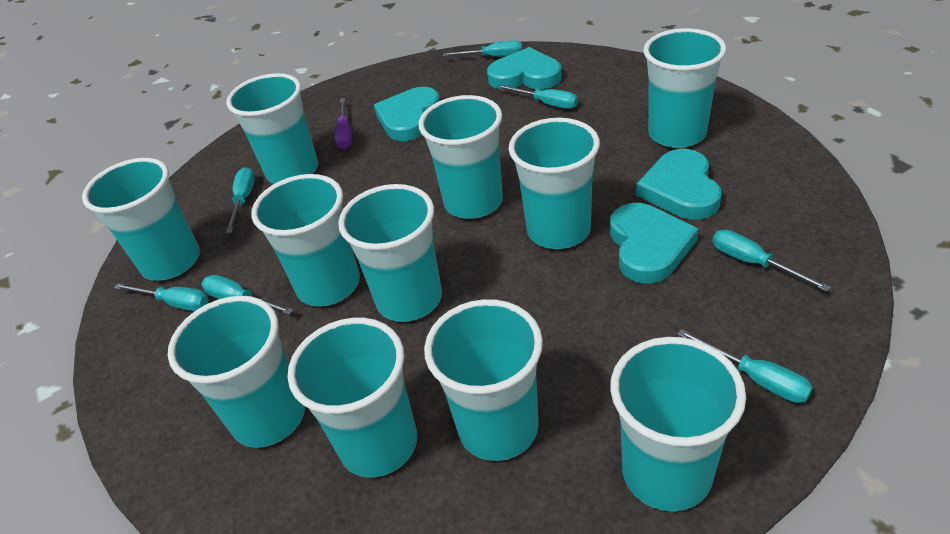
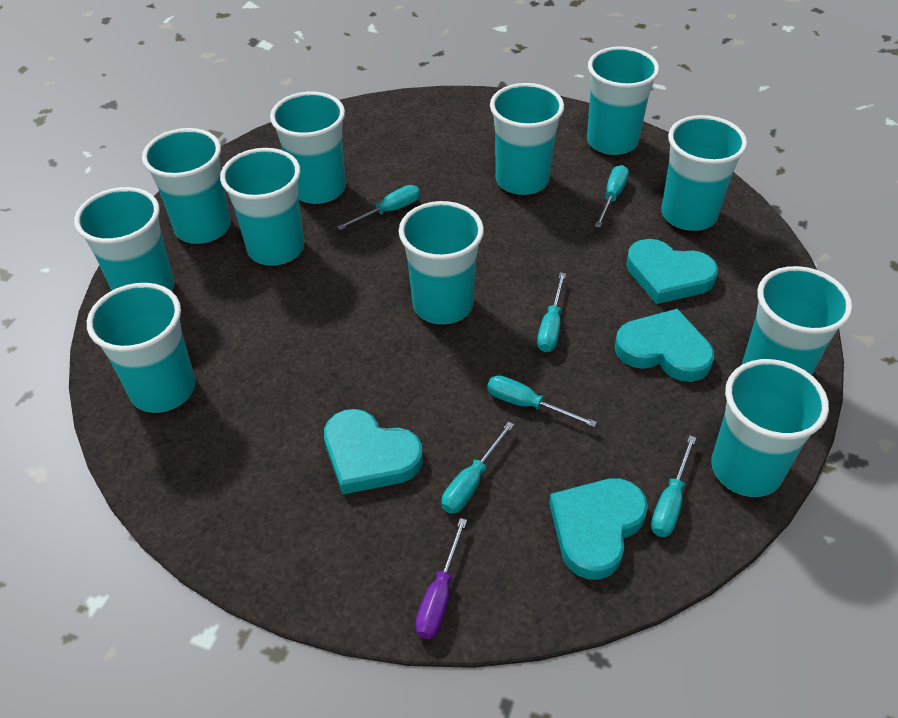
turquoise screwdriver: 7 -> 6

